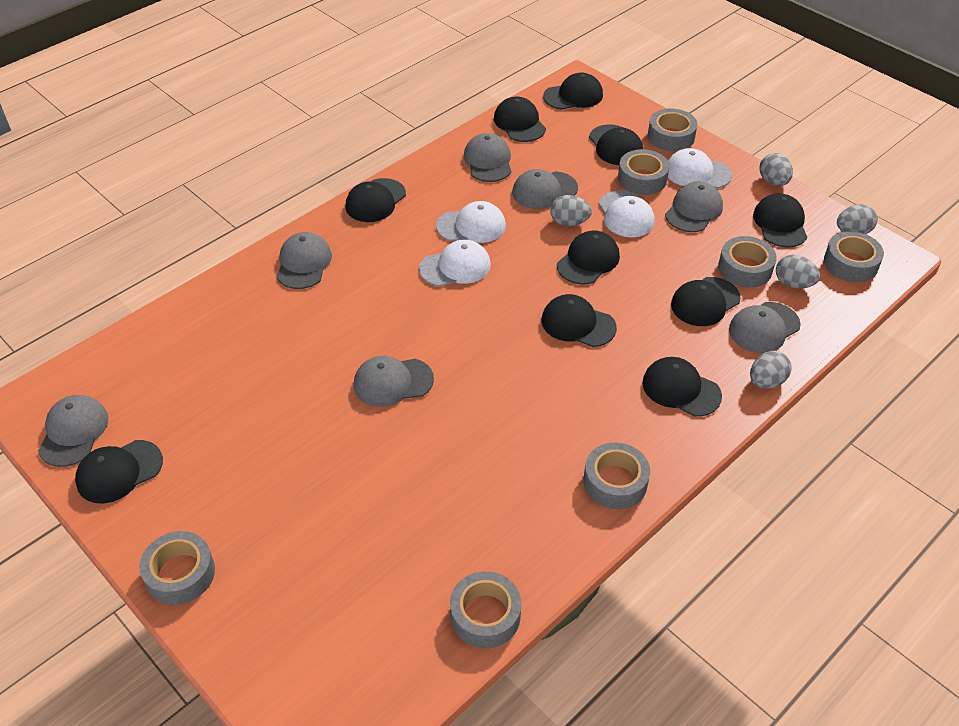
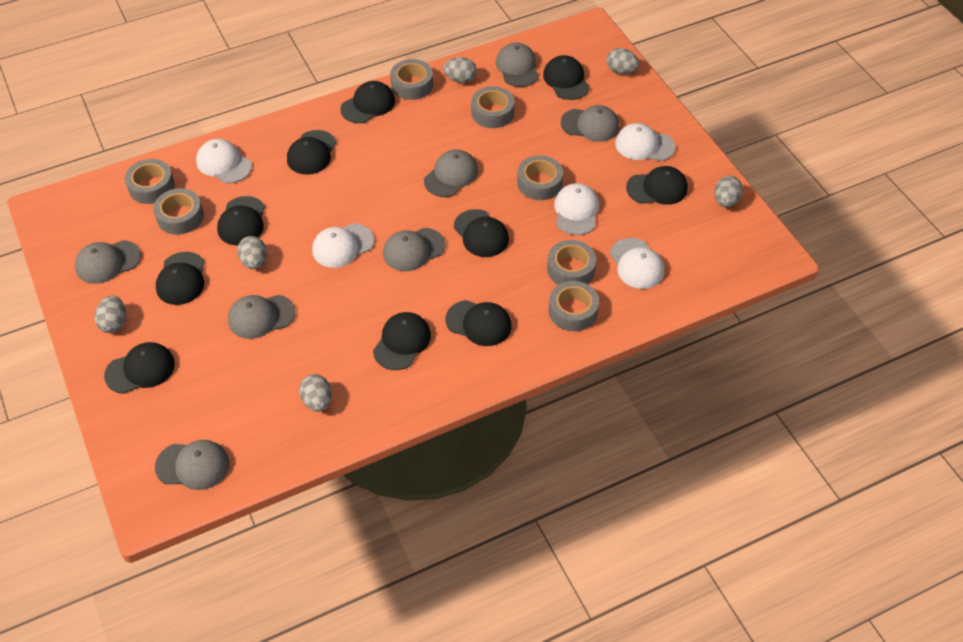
grey egg: 5 -> 6
white cap: 4 -> 5

